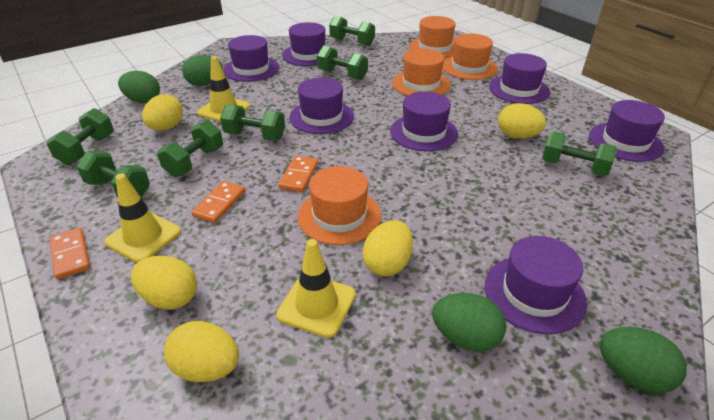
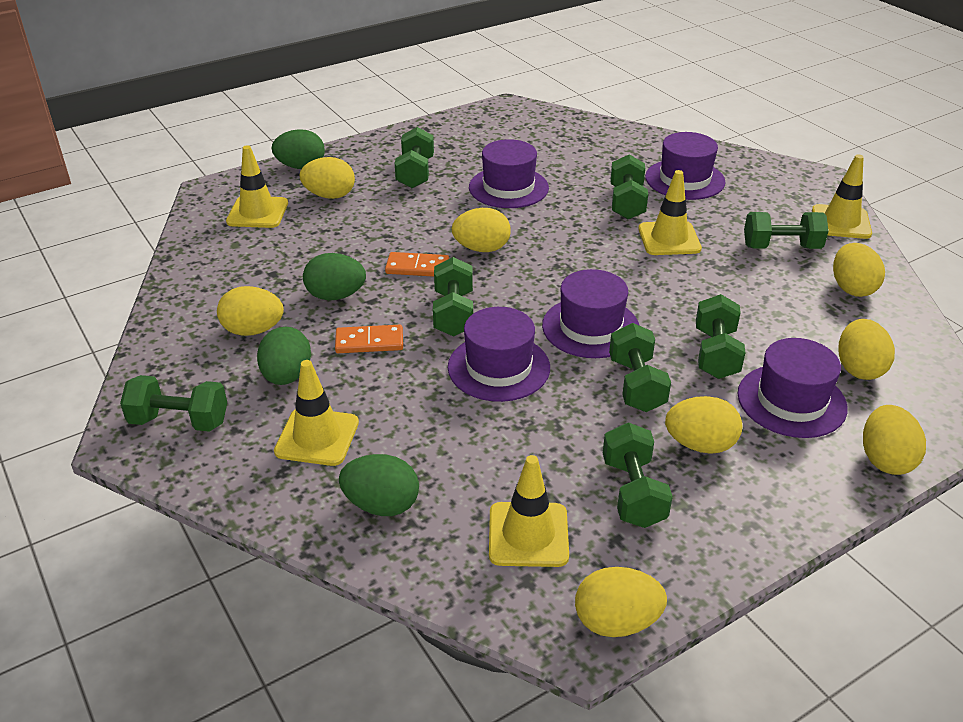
green dumbbell: 7 -> 8
orange domino: 3 -> 2
orange hat: 4 -> 0
purple hat: 7 -> 5
yellow egg: 5 -> 8
yellow traffic cone: 3 -> 5

